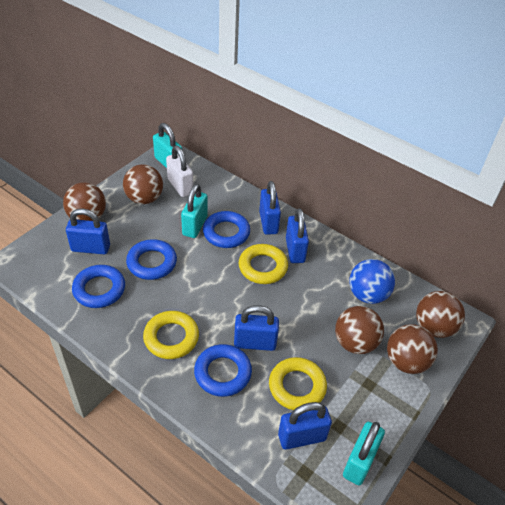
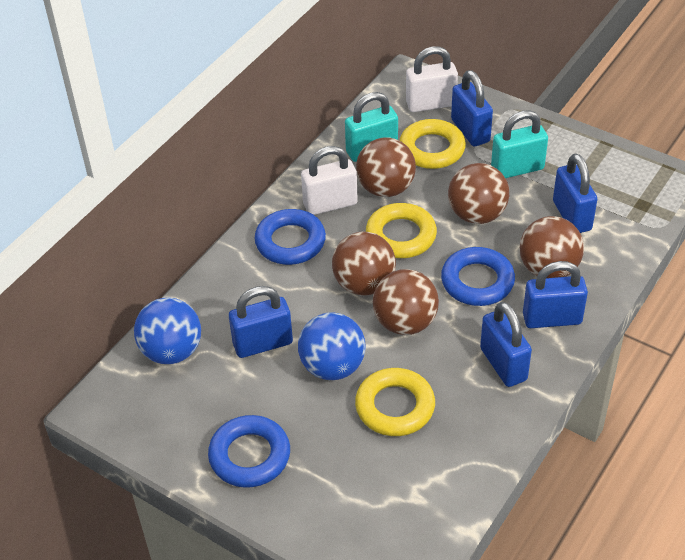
blue ball: 1 -> 2
blue ring: 4 -> 3
turquoise padlock: 3 -> 2
white padlock: 1 -> 2

